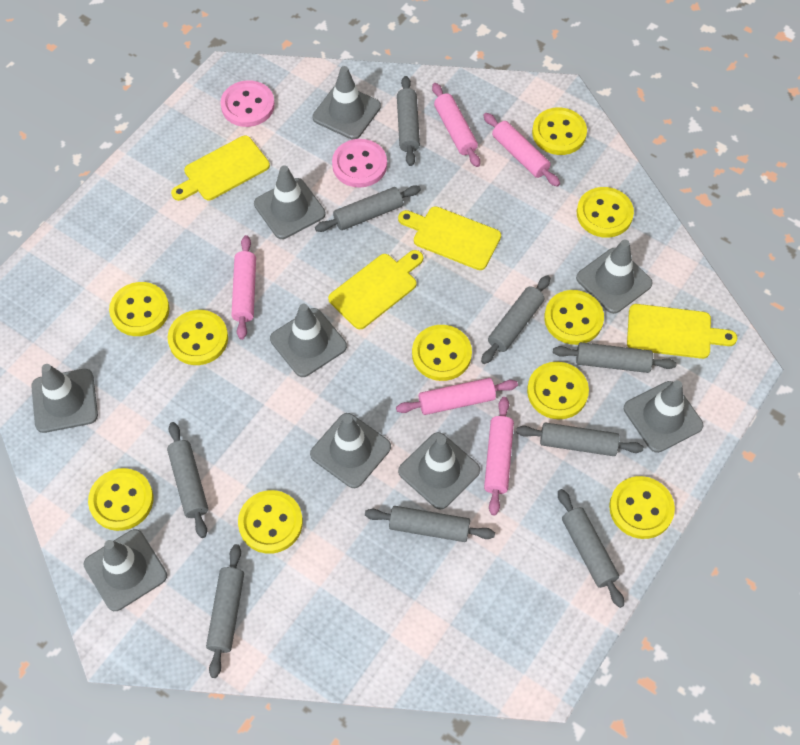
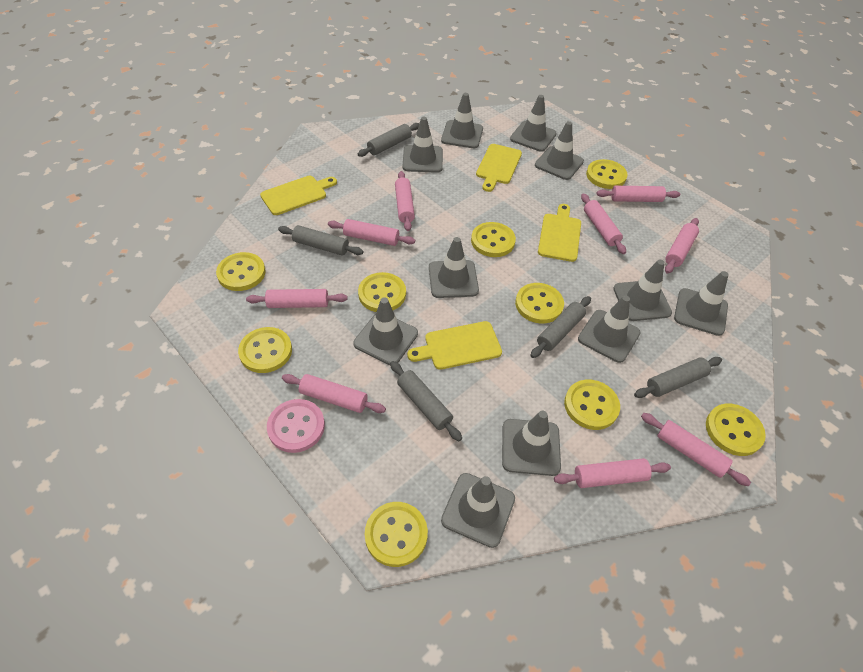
grey rolling pin: 9 -> 5
grey traffic cone: 9 -> 11
pink button: 2 -> 1
pink rolling pin: 5 -> 9
yellow button: 10 -> 9

